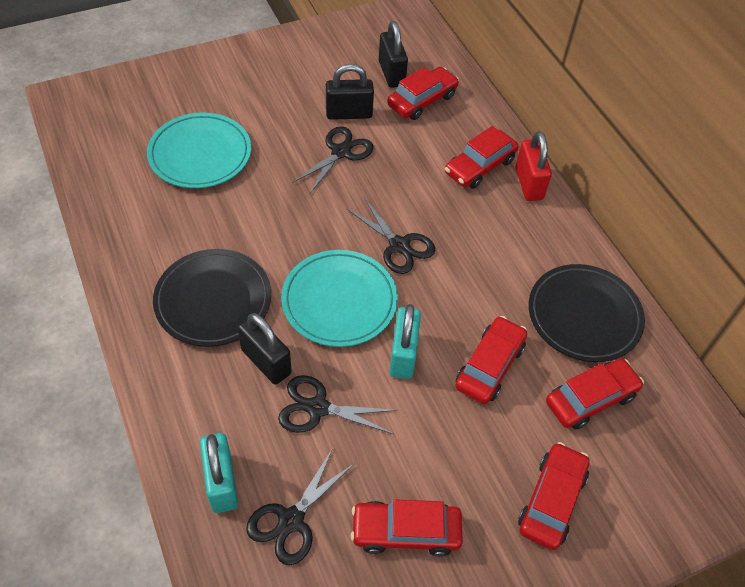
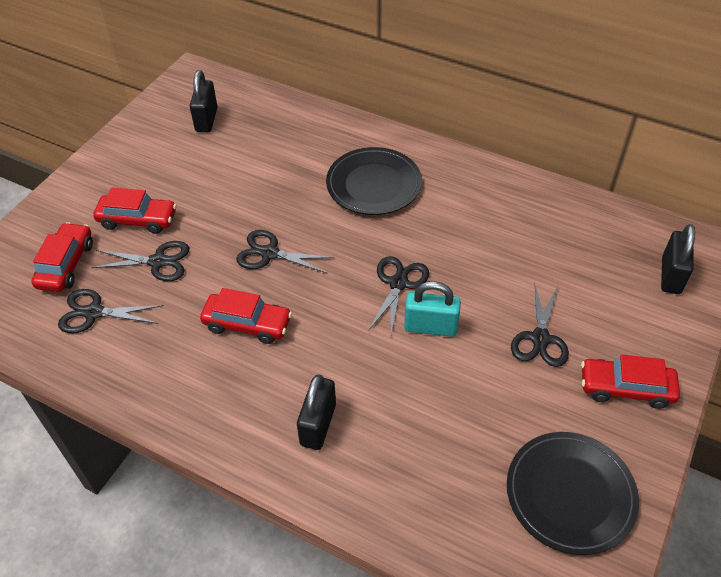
black scissors: 4 -> 5
red car: 6 -> 4
red padlock: 1 -> 0
turquoise padlock: 2 -> 1
turquoise plate: 2 -> 0

